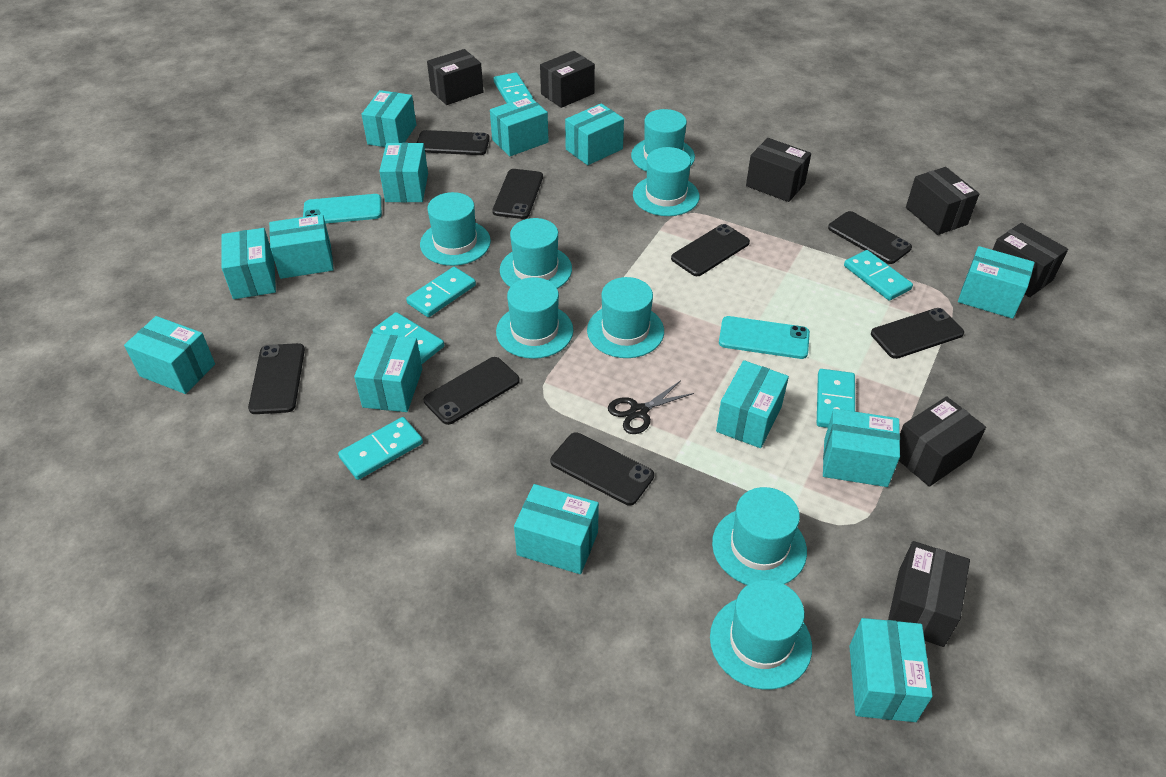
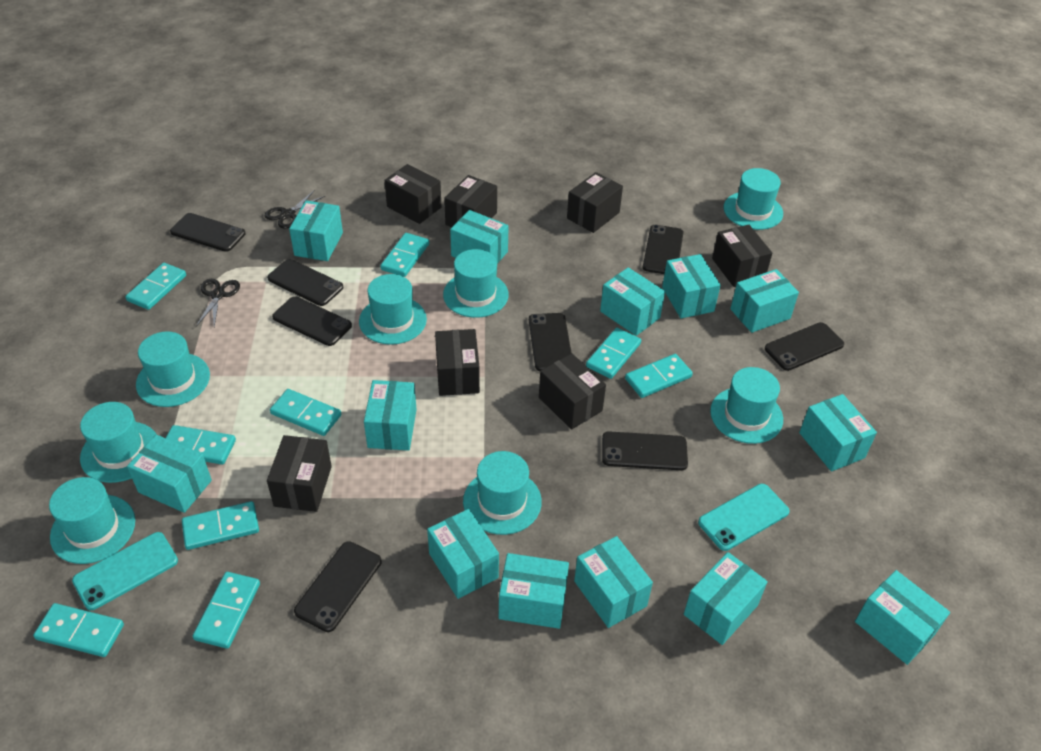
black scissors: 1 -> 2
turquoise domino: 6 -> 9

